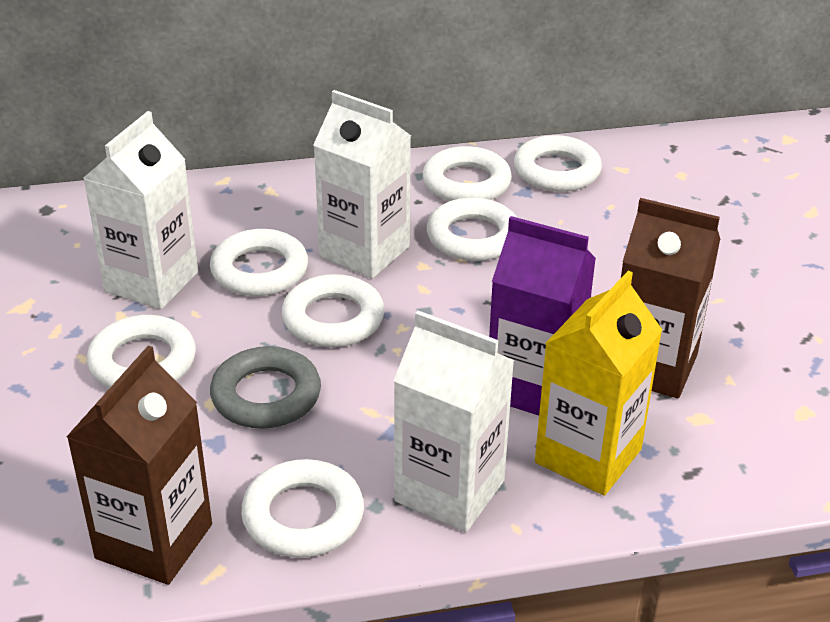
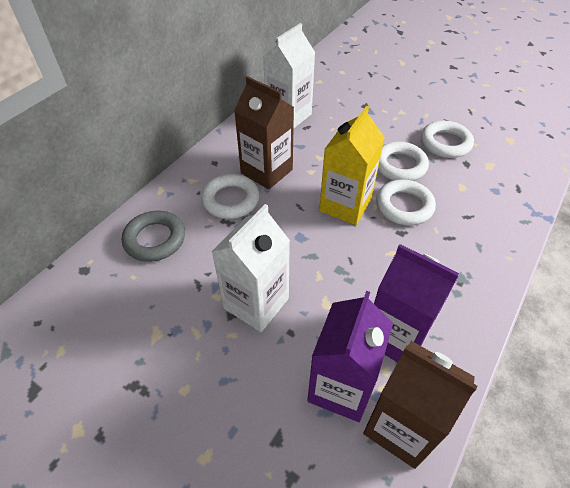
purple carton: 1 -> 2
white carton: 3 -> 2
white ring: 7 -> 4

